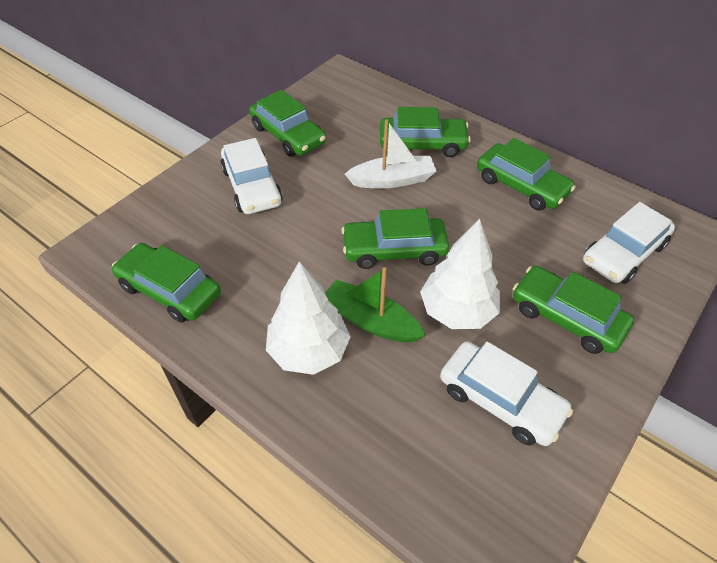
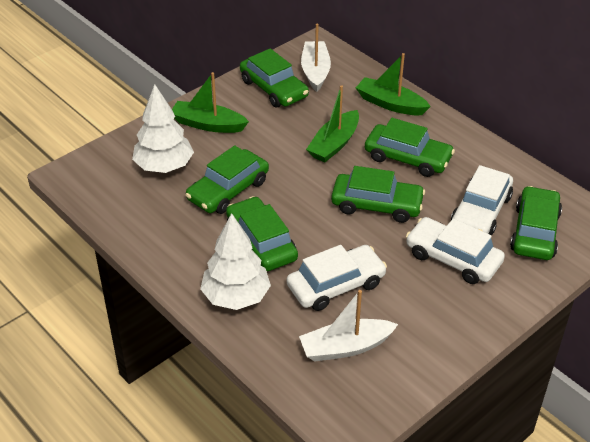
green boat: 1 -> 3
white boat: 1 -> 2

